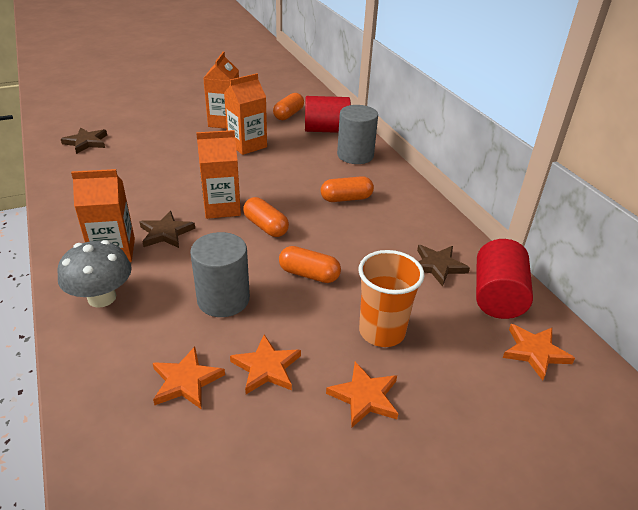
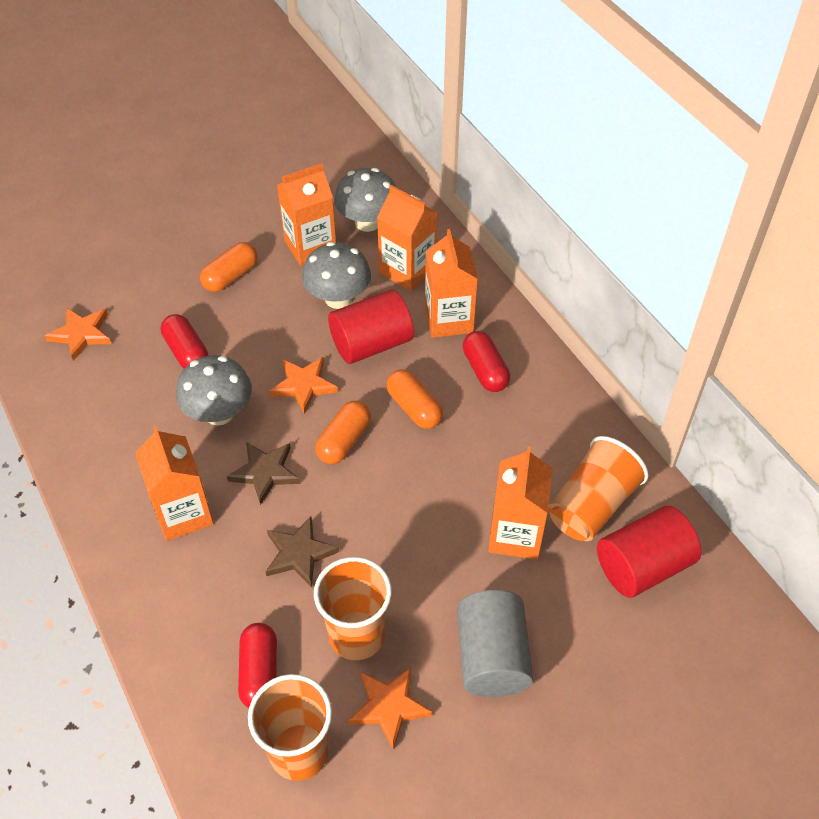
brown star: 3 -> 2
grey cylinder: 2 -> 1
grey mushroom: 1 -> 3
orange capsule: 4 -> 3
orange carton: 4 -> 5
orange cup: 1 -> 3
orange star: 4 -> 3
red capsule: 0 -> 3

